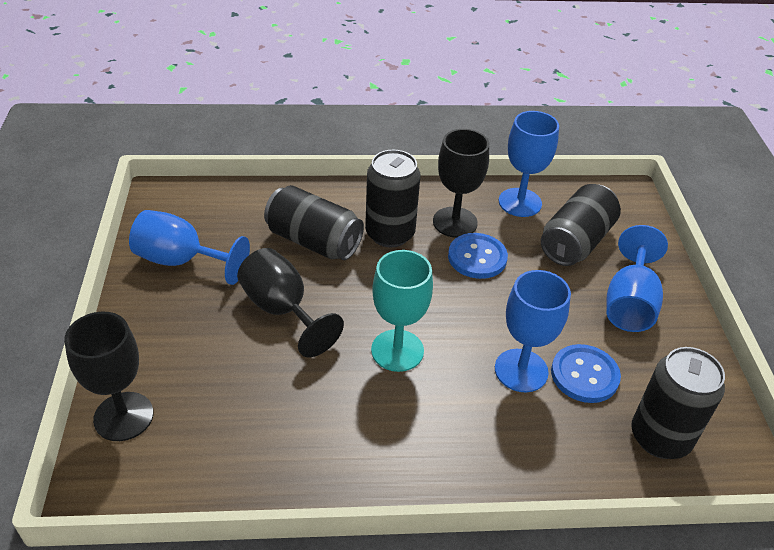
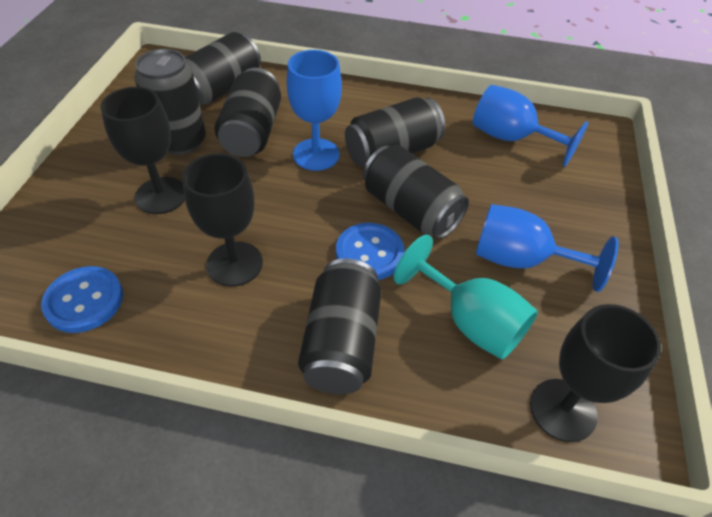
black can: 4 -> 6
blue goblet: 4 -> 3

